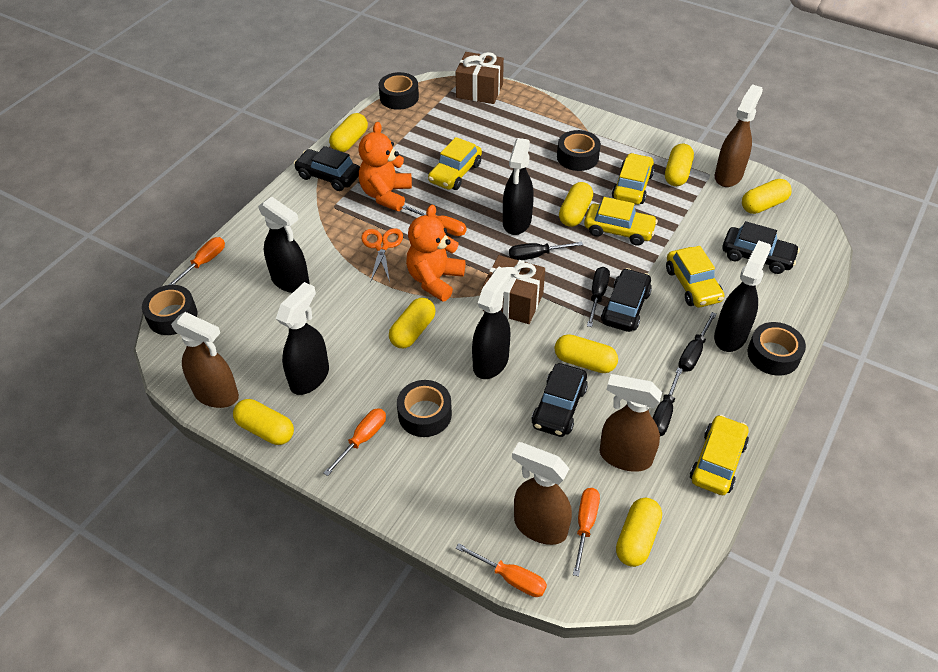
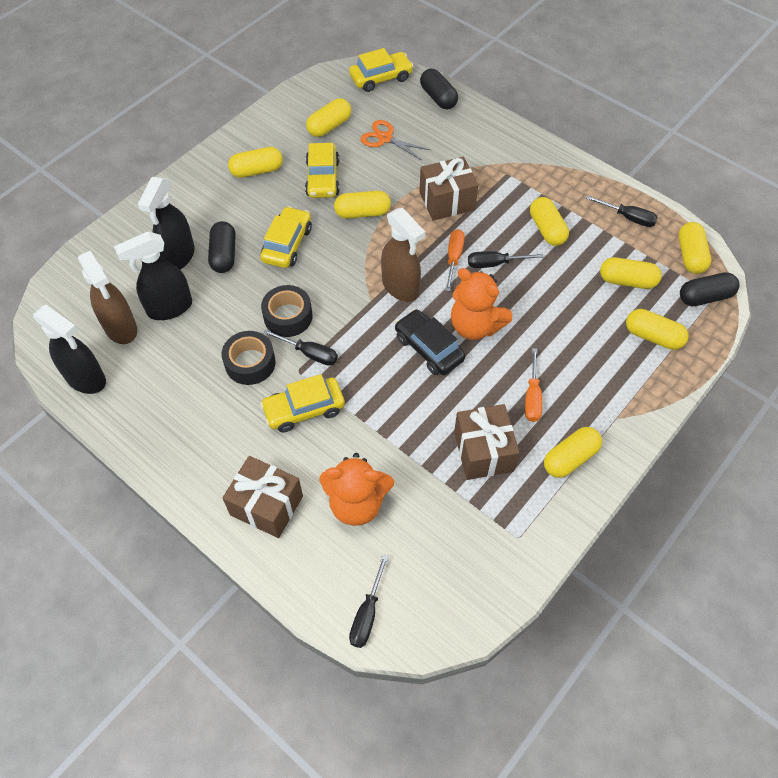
black capsule: 0 -> 3
black car: 4 -> 1
black spray bottle: 5 -> 3
black tape: 5 -> 2
brown gift: 2 -> 3
brown spray bottle: 4 -> 2
orange screwdriver: 5 -> 2
yellow car: 5 -> 4

